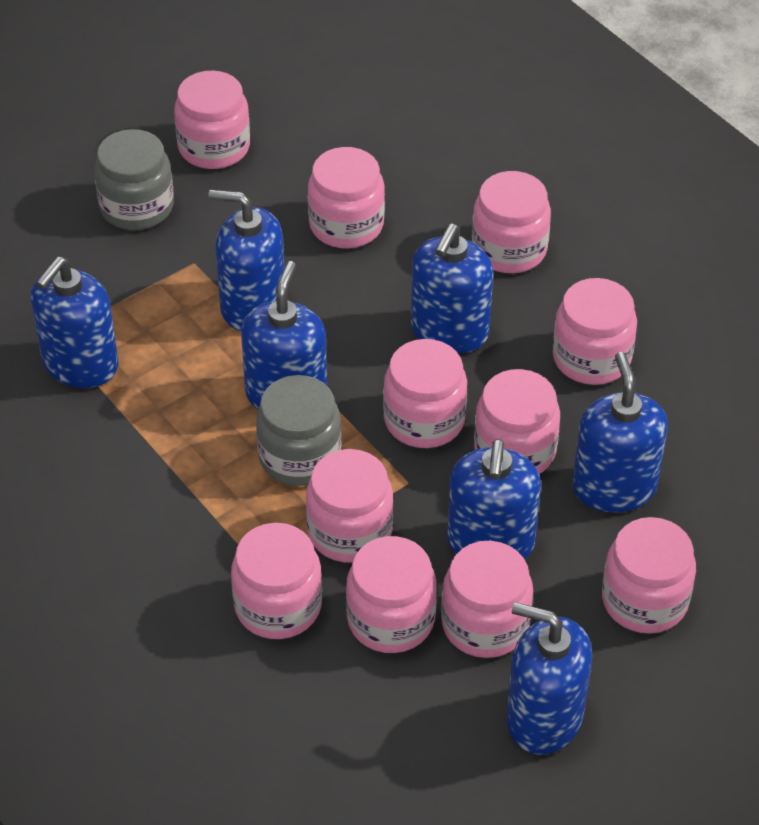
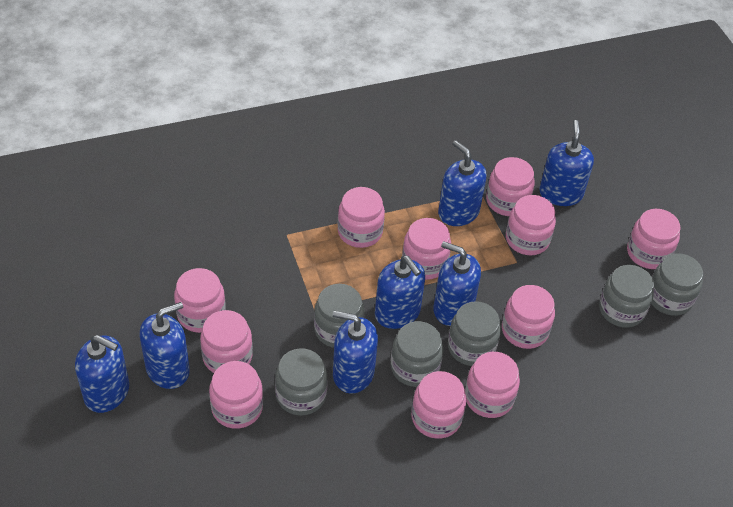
grey jar: 2 -> 6

